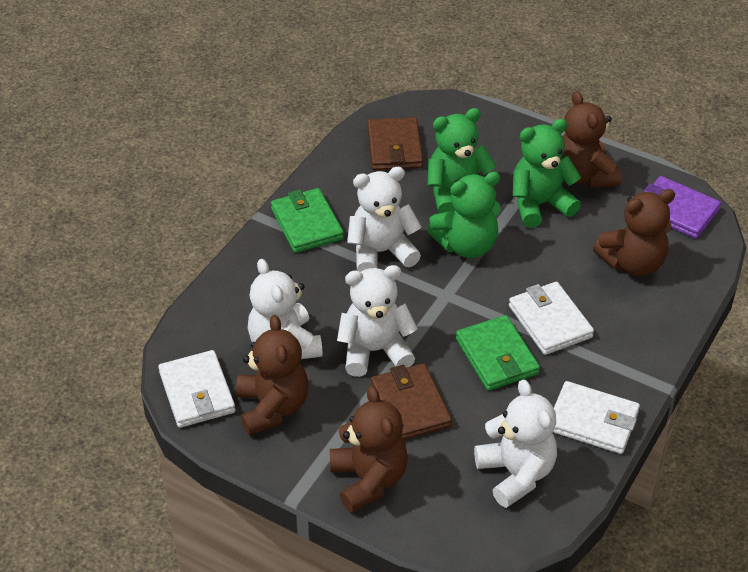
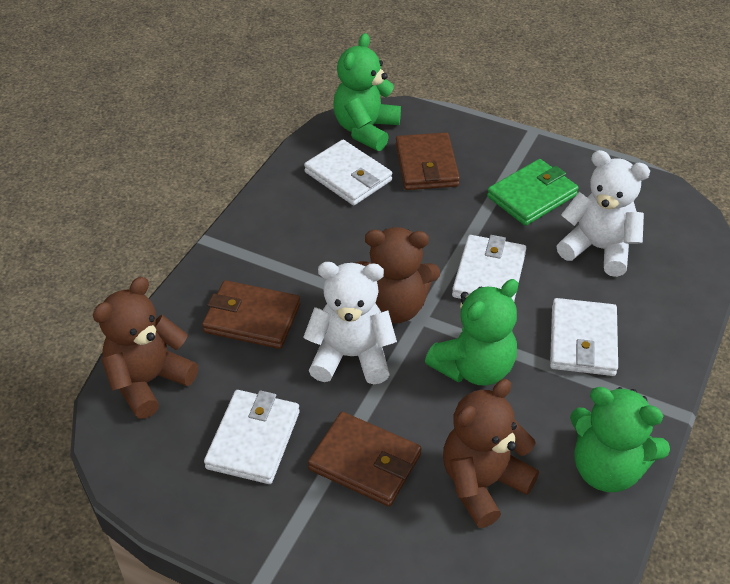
brown teddy bear: 4 -> 3
brown wallet: 2 -> 3
green wallet: 2 -> 1
purple wallet: 1 -> 0
white teddy bear: 4 -> 2
white wallet: 3 -> 4

